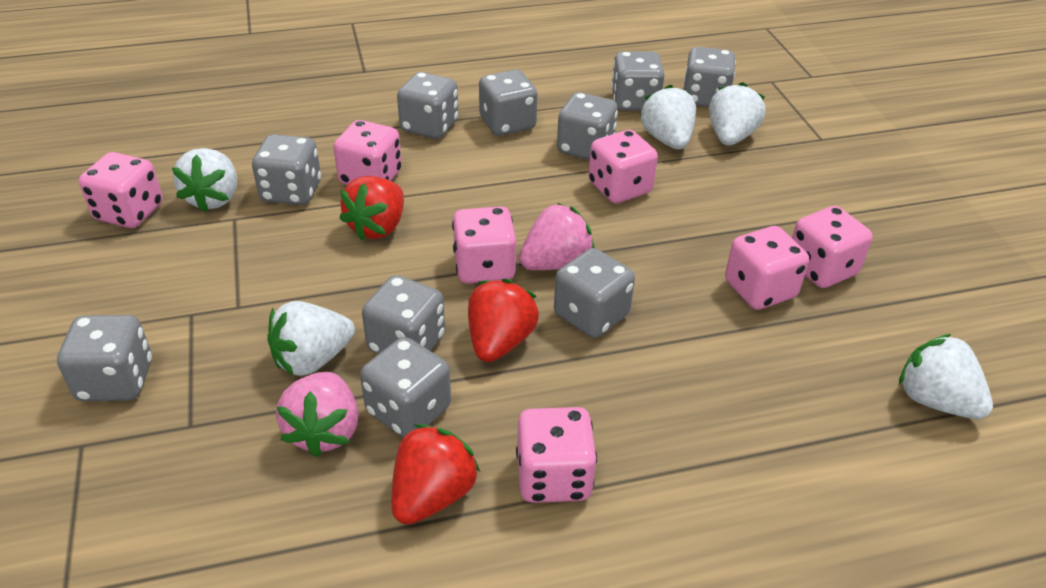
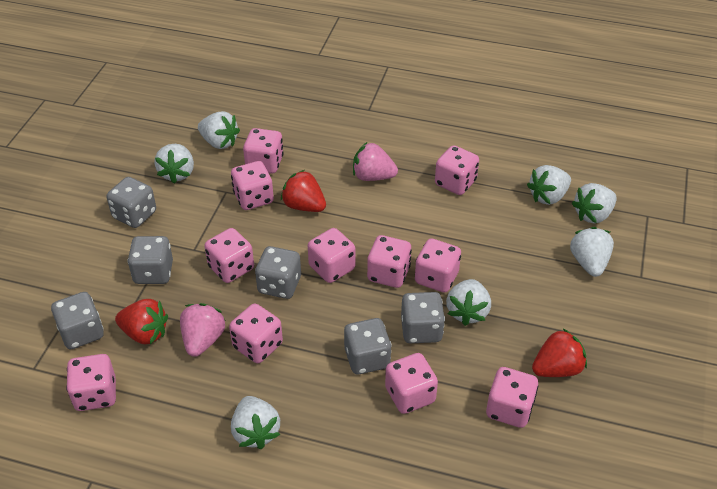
grey dice: 10 -> 6
pink dice: 7 -> 11
white strawberry: 5 -> 7

